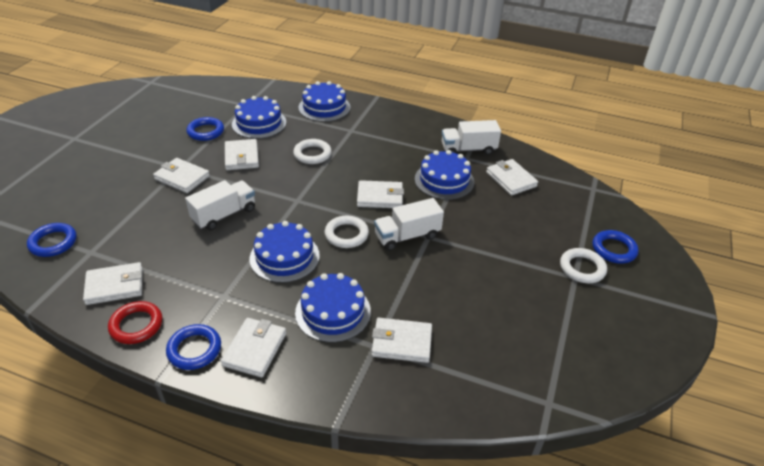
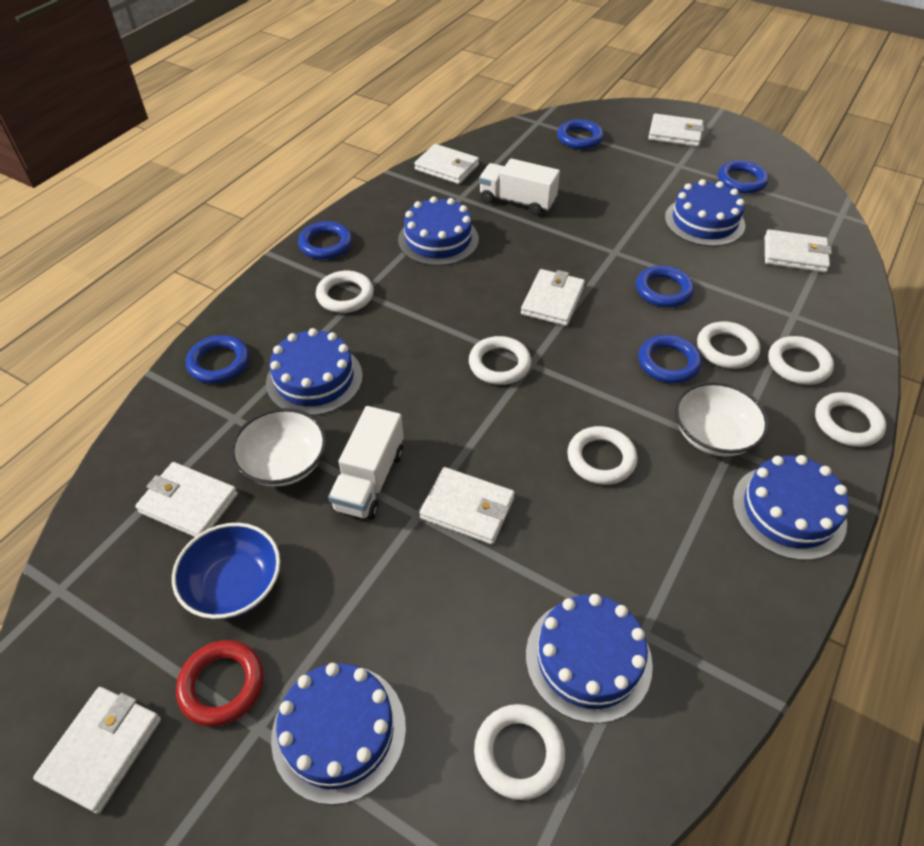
blue bowl: 0 -> 1
blue cake: 5 -> 6
blue ring: 4 -> 6
white bowl: 0 -> 2
white ring: 3 -> 7
white truck: 3 -> 2

